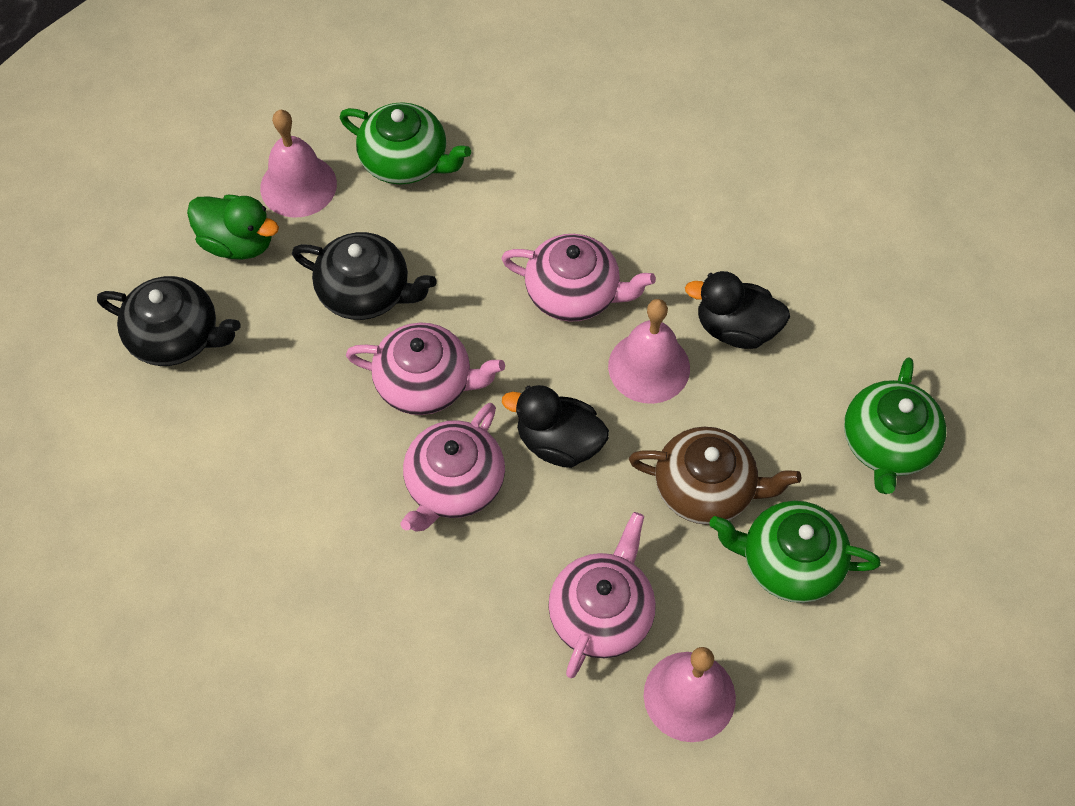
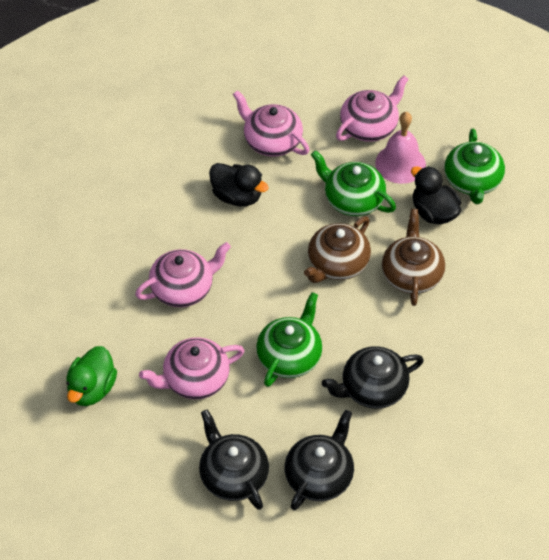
black teapot: 2 -> 3
brown teapot: 1 -> 2
pink bell: 3 -> 1

